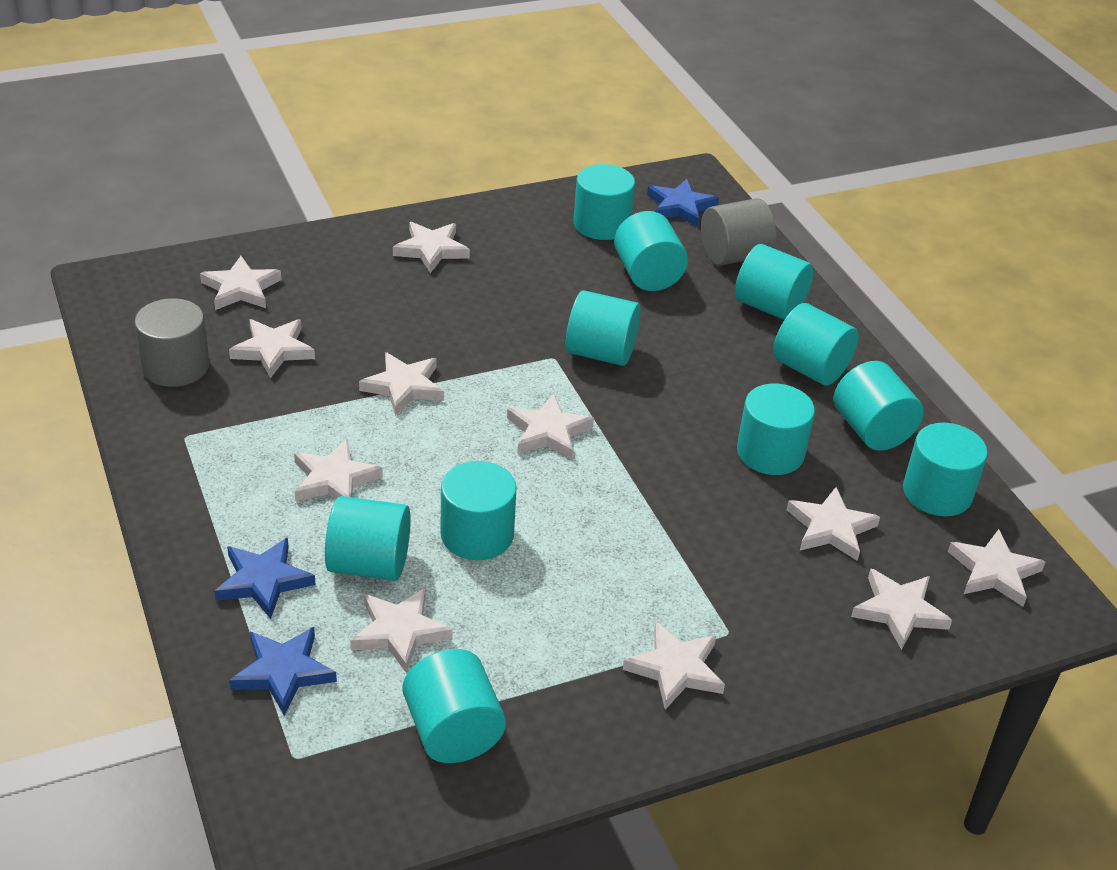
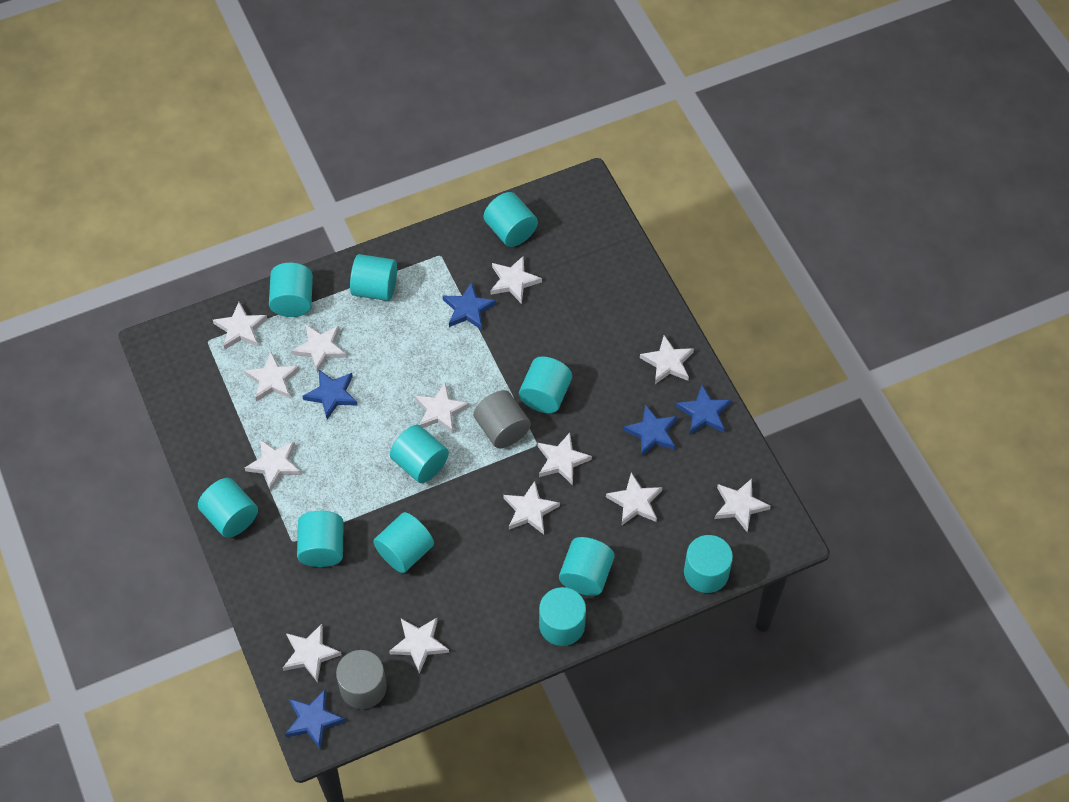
blue star: 3 -> 5
white star: 11 -> 13

